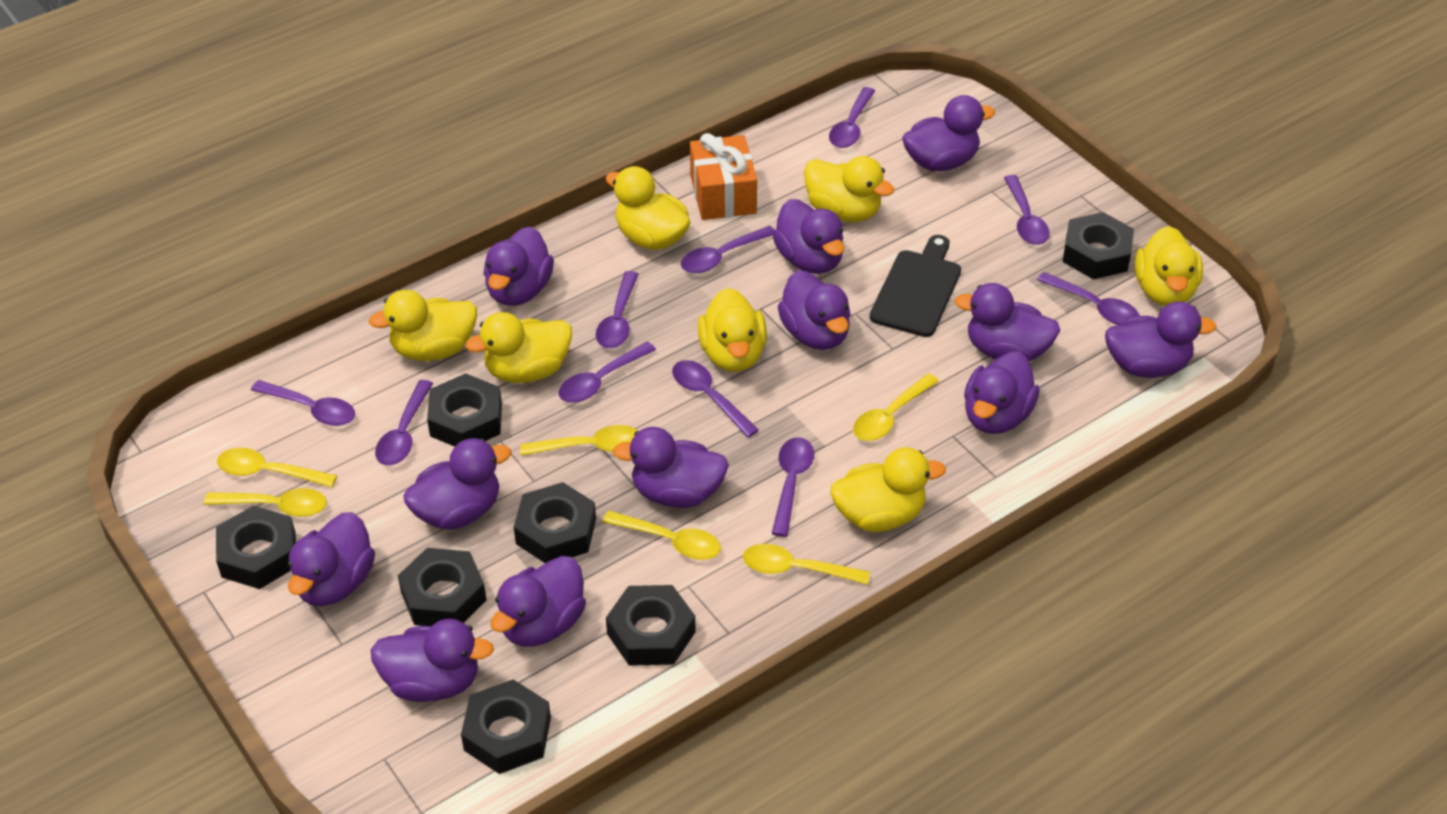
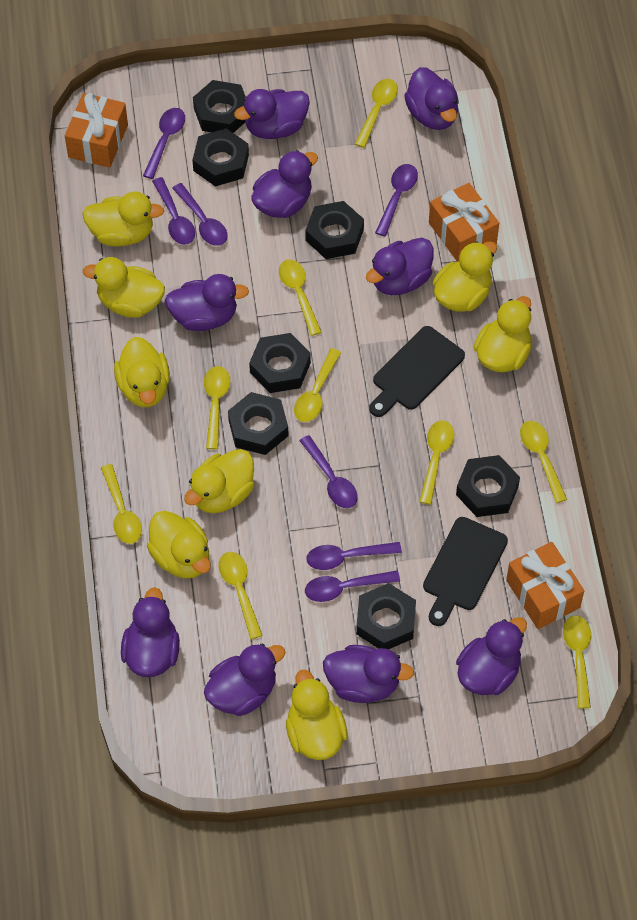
black cutting board: 1 -> 2
orange gift: 1 -> 3
purple duck: 12 -> 9
purple spoon: 10 -> 7
yellow duck: 7 -> 8
yellow spoon: 6 -> 9

